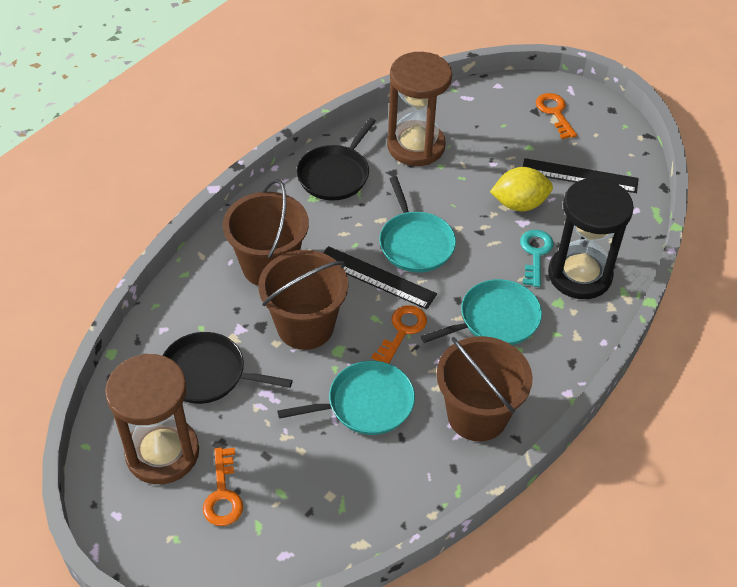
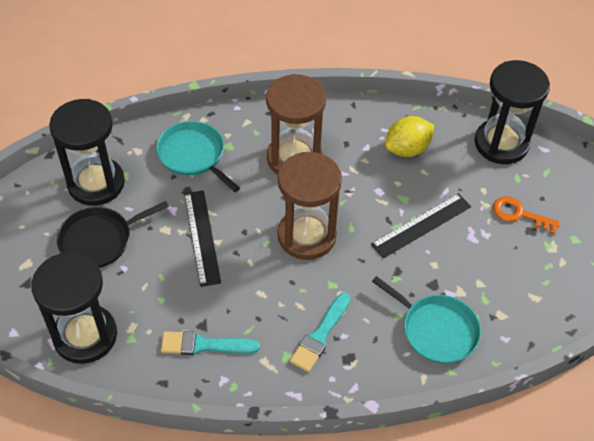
black hourglass: 1 -> 3
black pan: 2 -> 1
brown bucket: 3 -> 0
orange key: 3 -> 1
turquoise brush: 0 -> 2
turquoise key: 1 -> 0
turquoise pan: 3 -> 2

